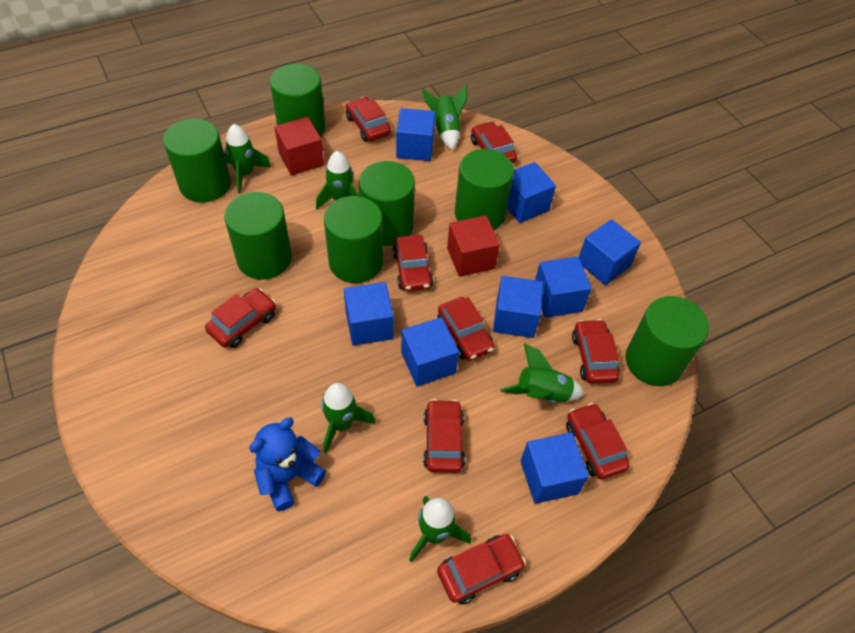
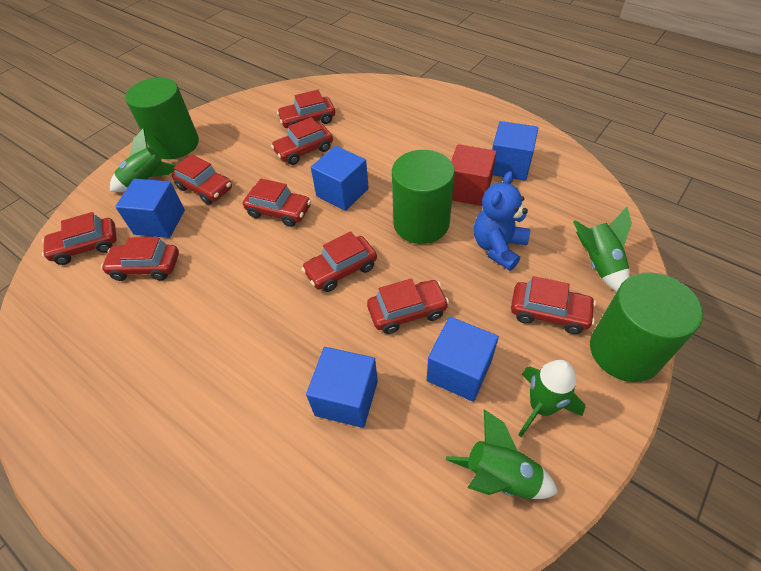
blue cube: 8 -> 5
green cylinder: 7 -> 3
green rocket: 6 -> 4
red cube: 2 -> 1

